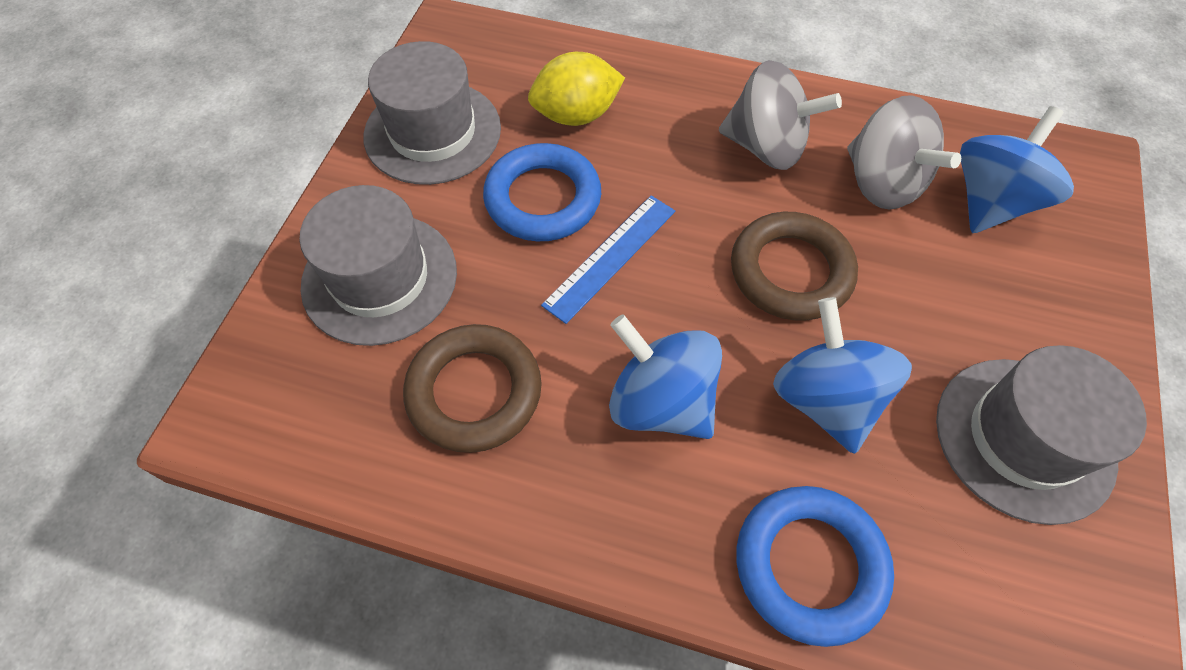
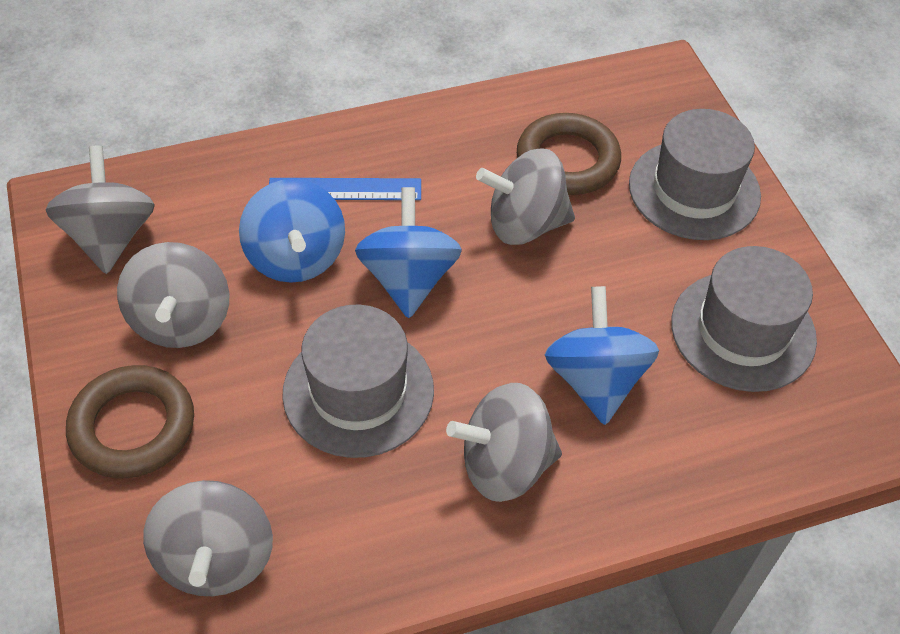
blue ring: 2 -> 0
grey spinning top: 2 -> 5
yellow lemon: 1 -> 0

